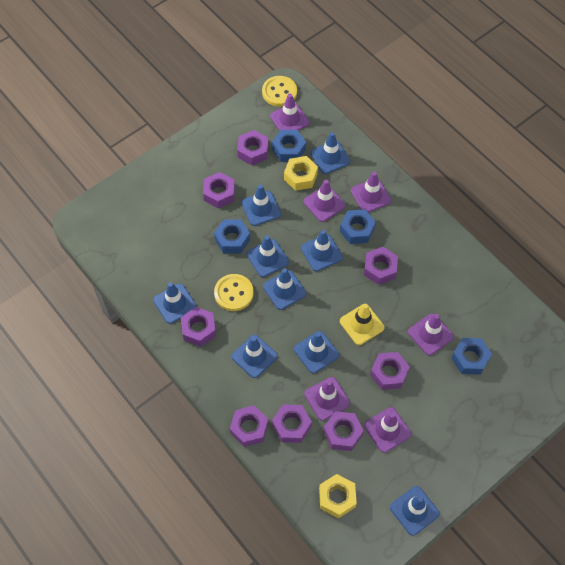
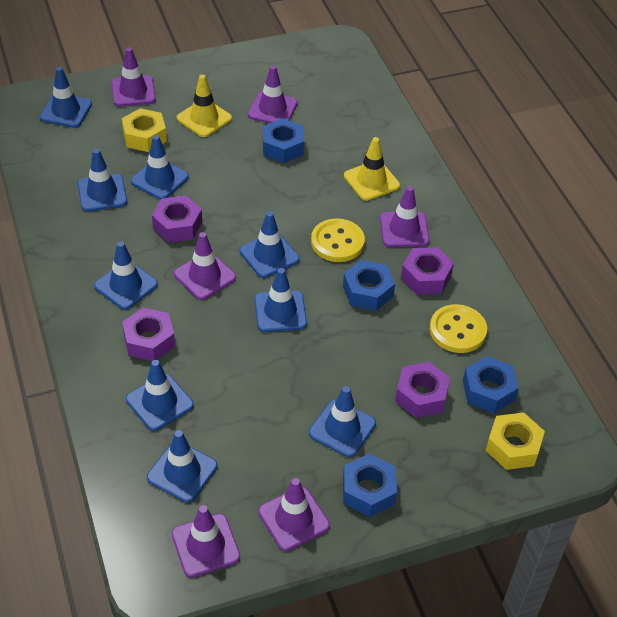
purple nut: 8 -> 4
yellow traffic cone: 1 -> 2

